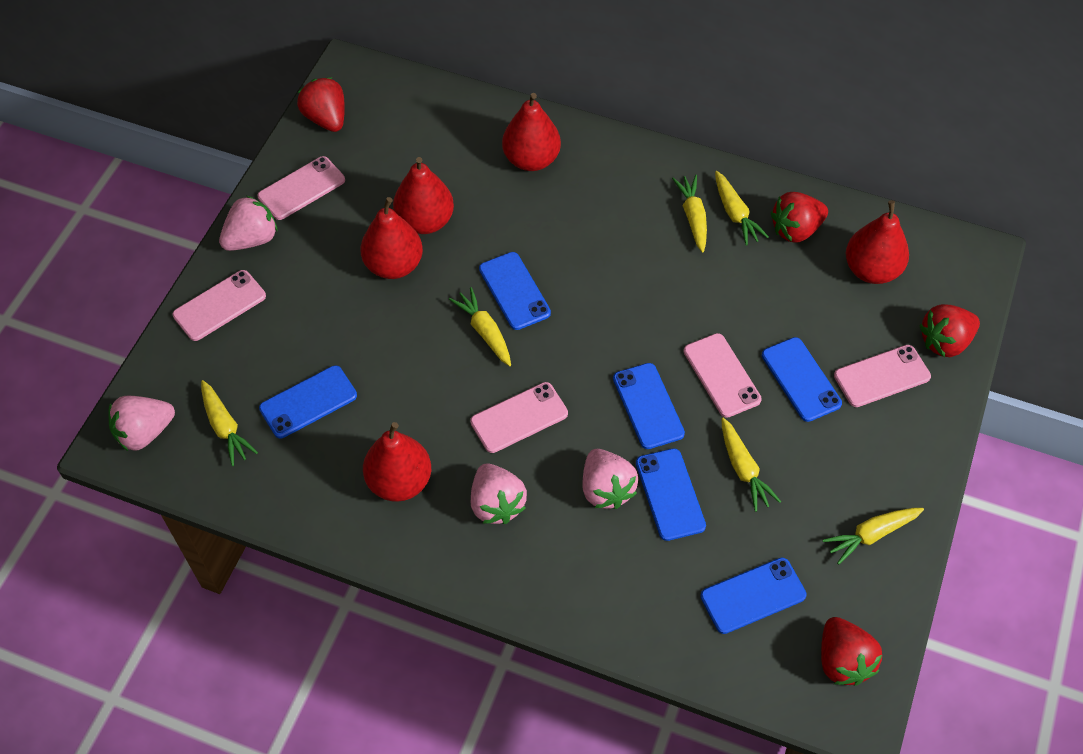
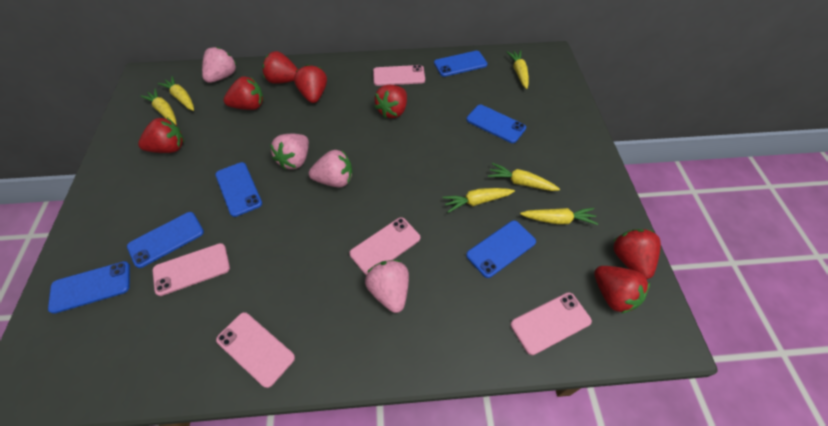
red pear: 5 -> 0
red strawberry: 4 -> 7

